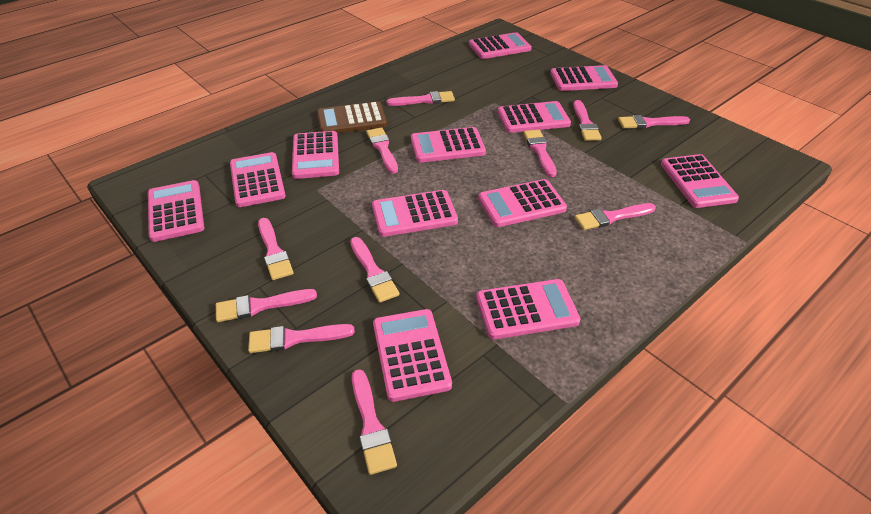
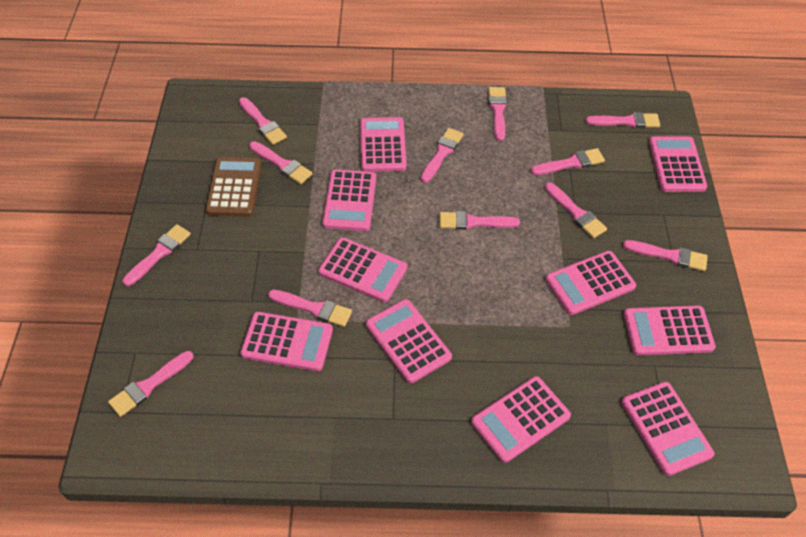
pink brush: 11 -> 12
pink calculator: 12 -> 10

